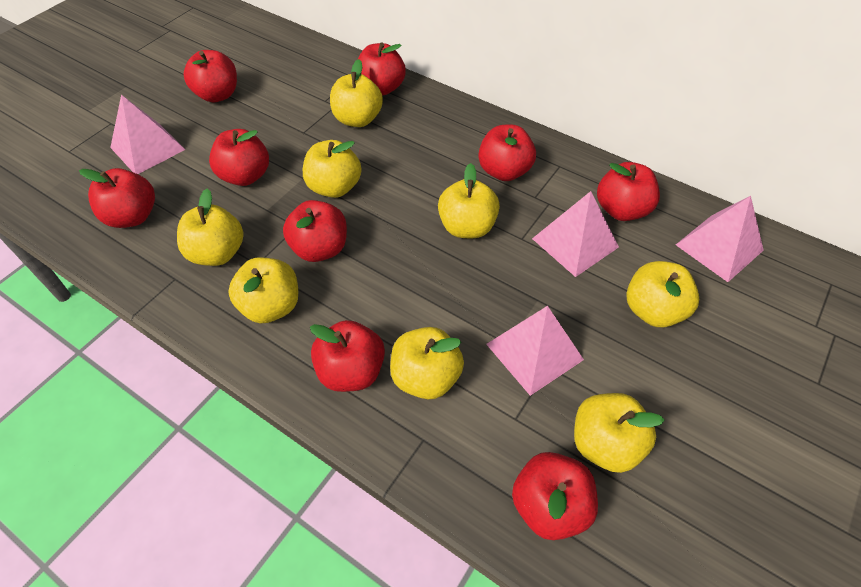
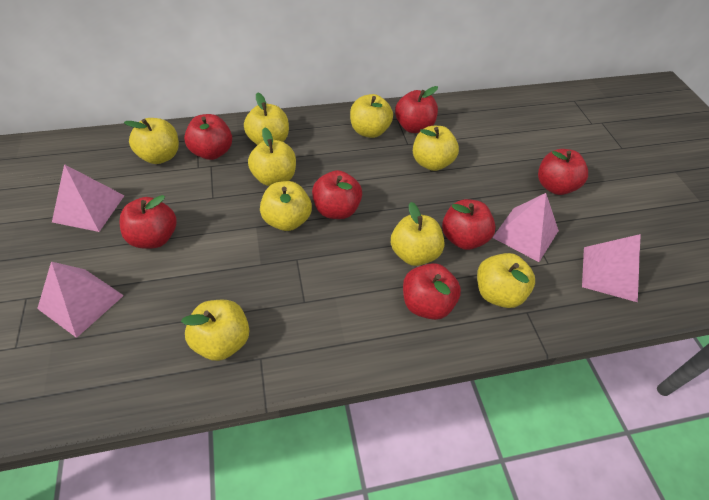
red apple: 9 -> 7
yellow apple: 8 -> 9

